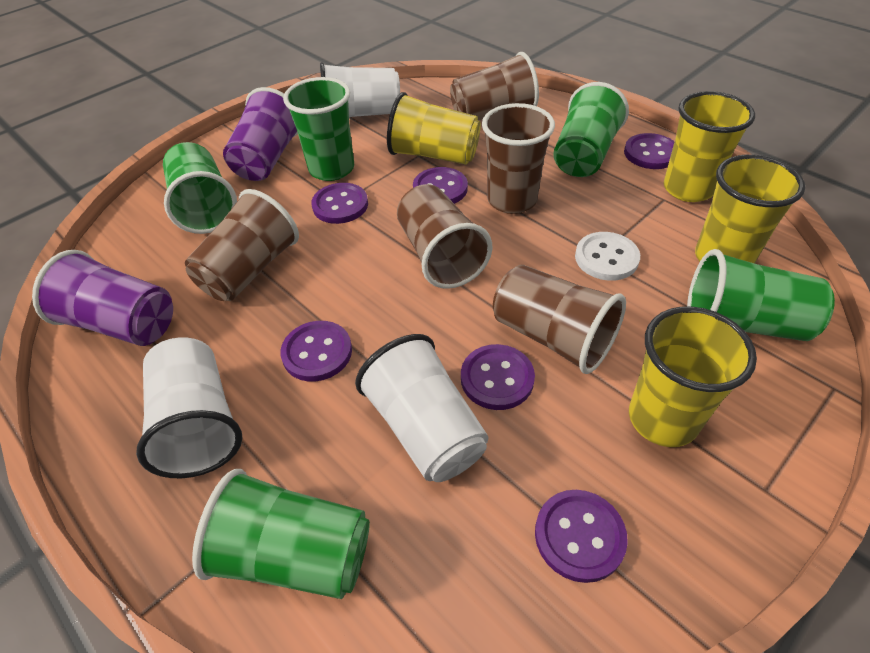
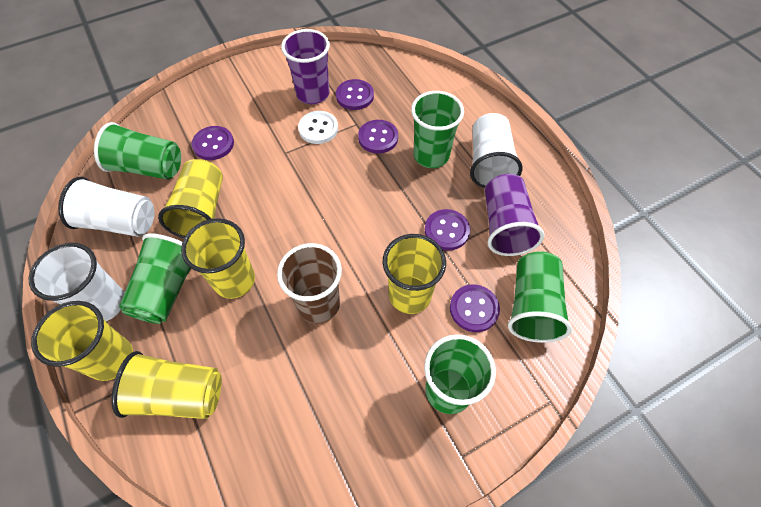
brown cup: 5 -> 1
purple button: 6 -> 5
yellow cup: 4 -> 5

